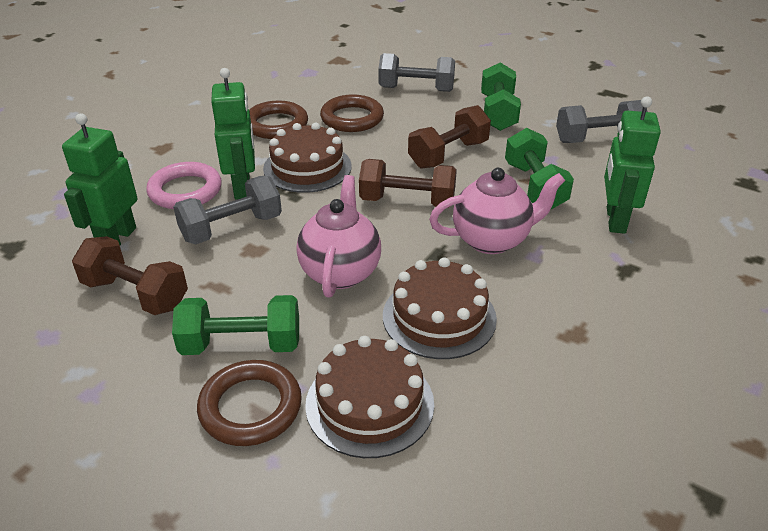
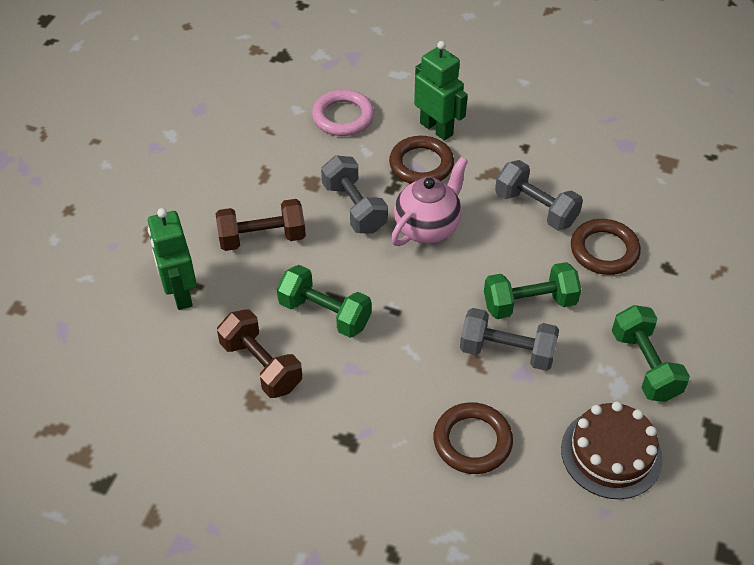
brown cake: 3 -> 1
brown dumbbell: 3 -> 2
green robot: 3 -> 2
pink teapot: 2 -> 1

